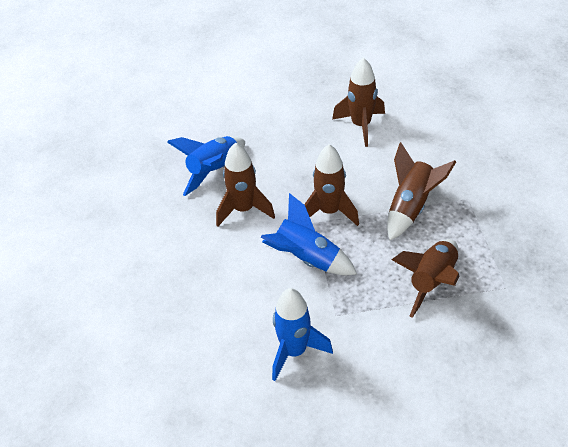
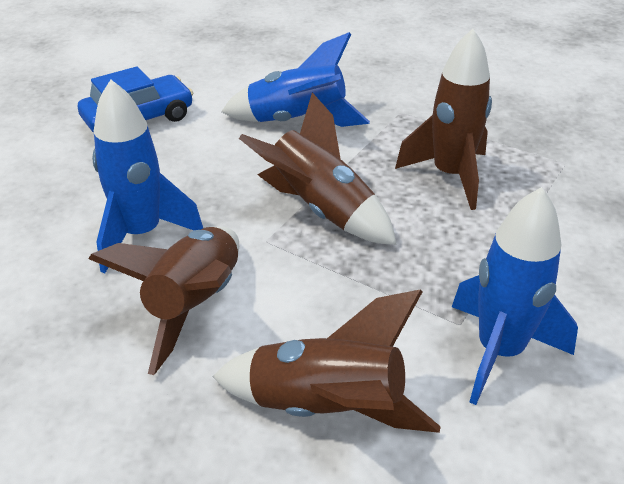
blue car: 0 -> 1
brown rocket: 5 -> 4

